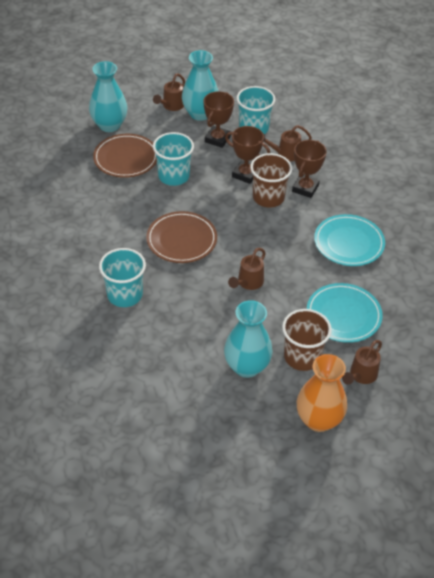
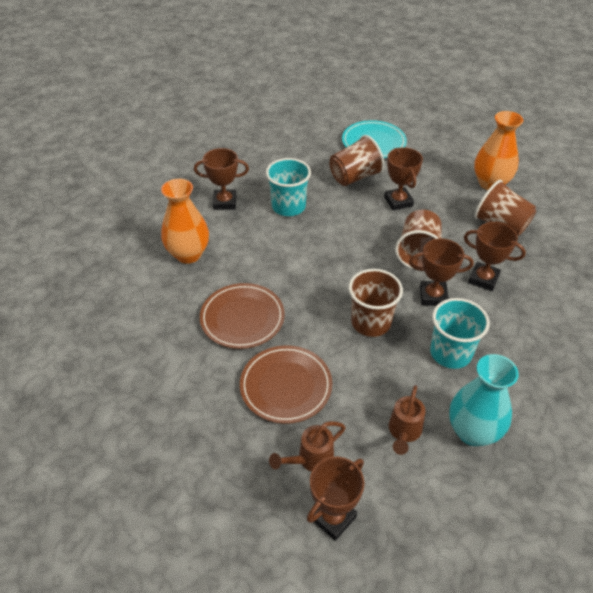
brown cup: 2 -> 4
brown trophy: 3 -> 5
brown watering can: 4 -> 2
orange vase: 1 -> 2
turquoise cup: 3 -> 2
turquoise plate: 2 -> 1
turquoise vase: 3 -> 1

